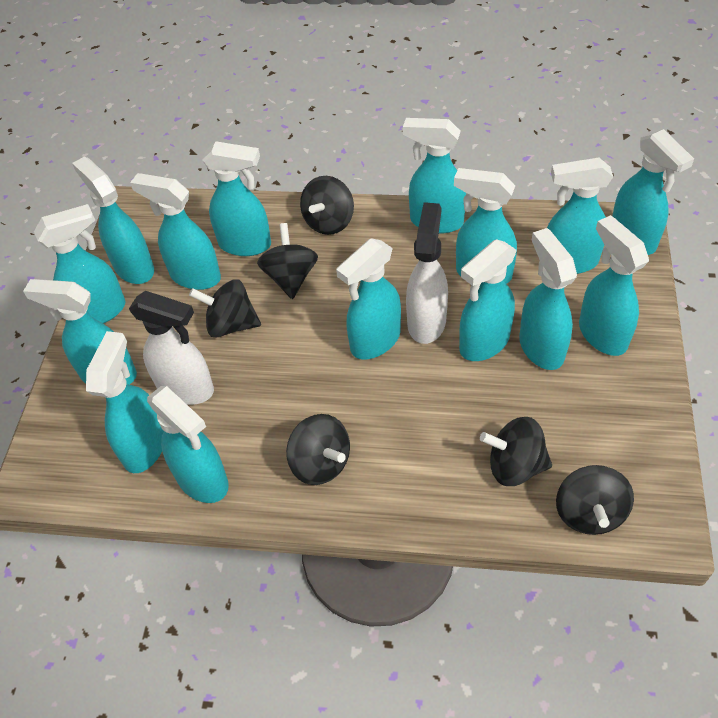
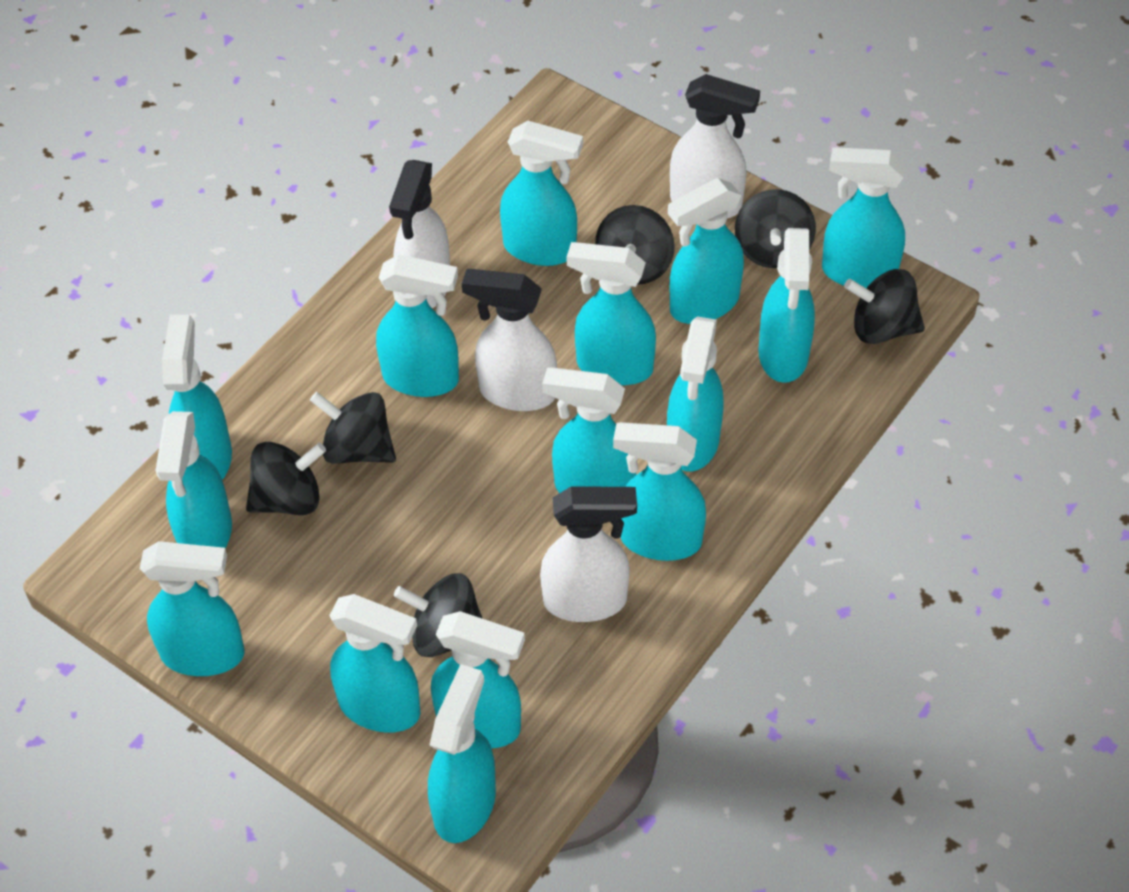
white spray bottle: 2 -> 4

